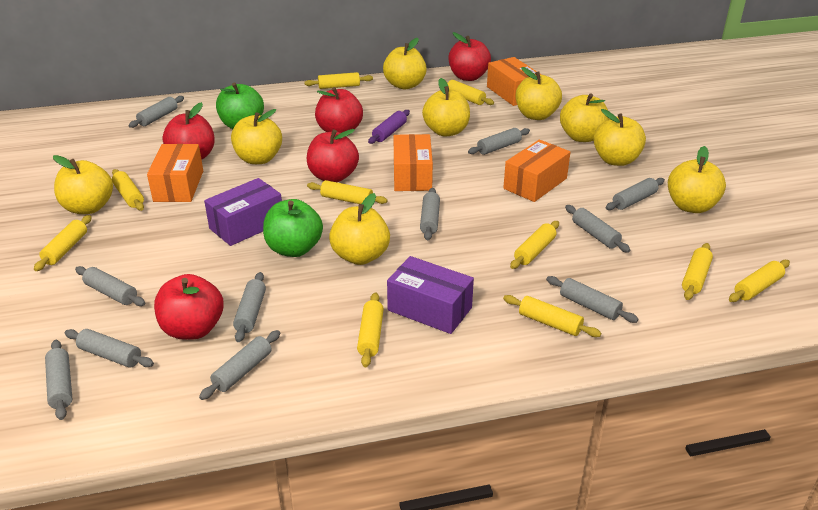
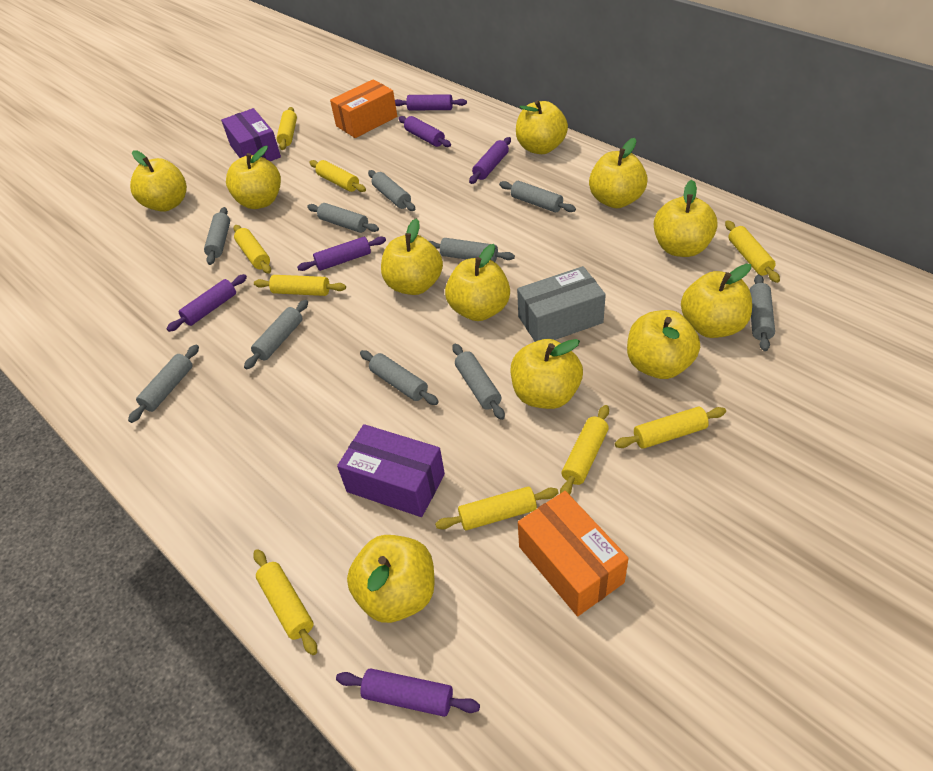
green apple: 2 -> 0
grey box: 0 -> 1
grey rolling pin: 11 -> 10
orange box: 4 -> 2
purple rolling pin: 1 -> 6
red apple: 5 -> 0
yellow apple: 9 -> 11
yellow rolling pin: 10 -> 9

